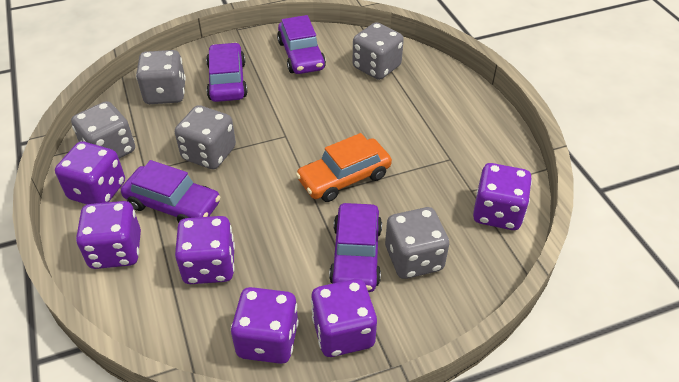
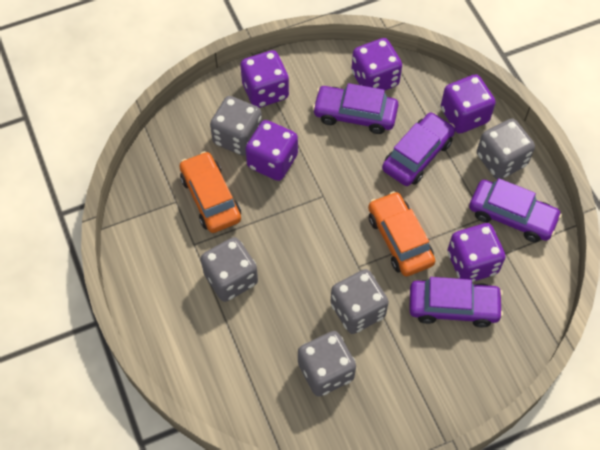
orange car: 1 -> 2
purple dice: 6 -> 5

